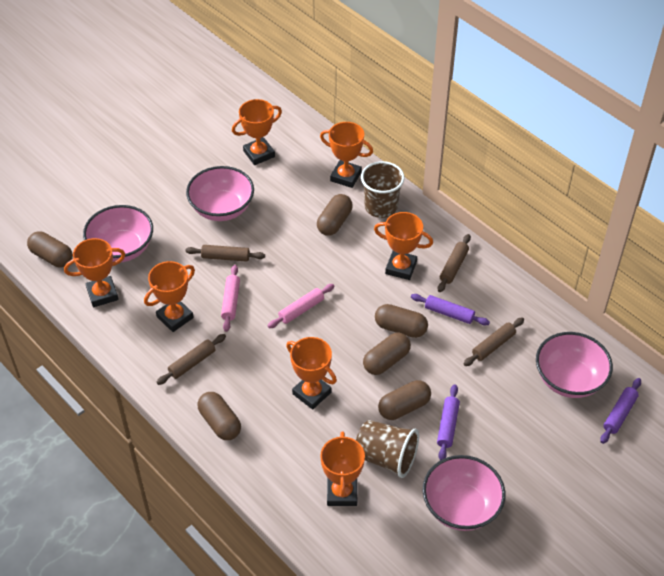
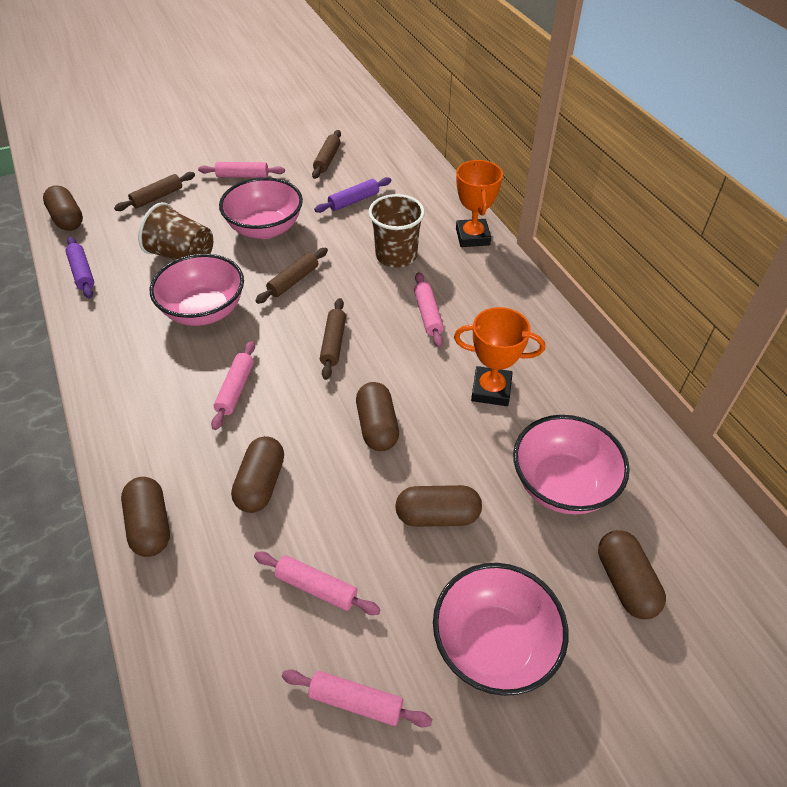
orange trophy: 7 -> 2
pink rolling pin: 2 -> 5
purple rolling pin: 3 -> 2

